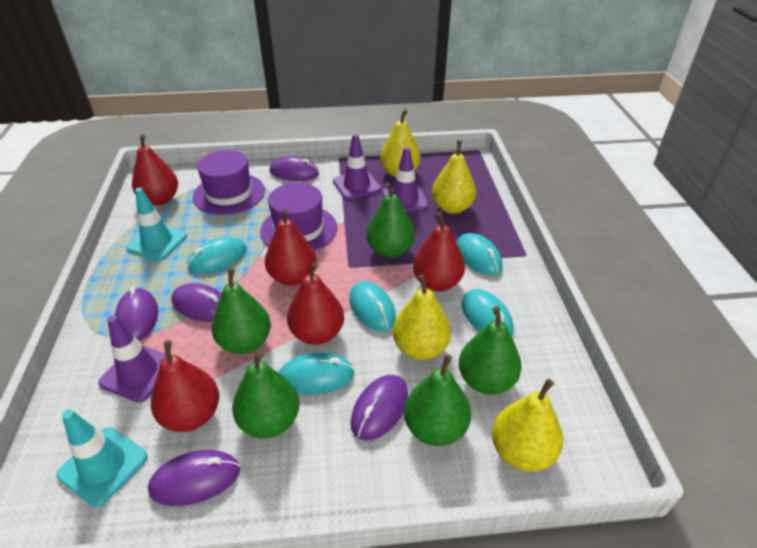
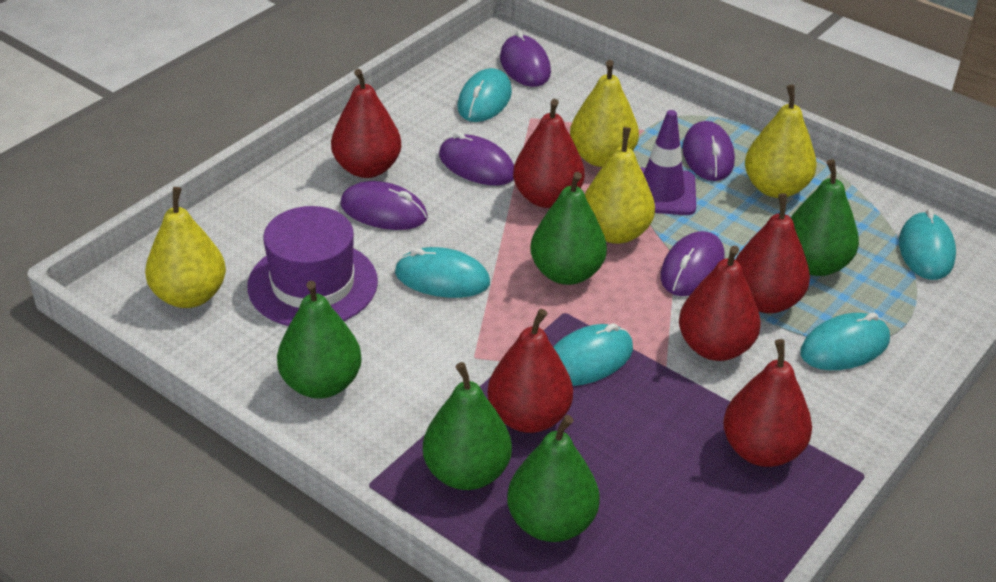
purple hat: 2 -> 1
purple traffic cone: 3 -> 1
red pear: 5 -> 6
turquoise traffic cone: 2 -> 0

